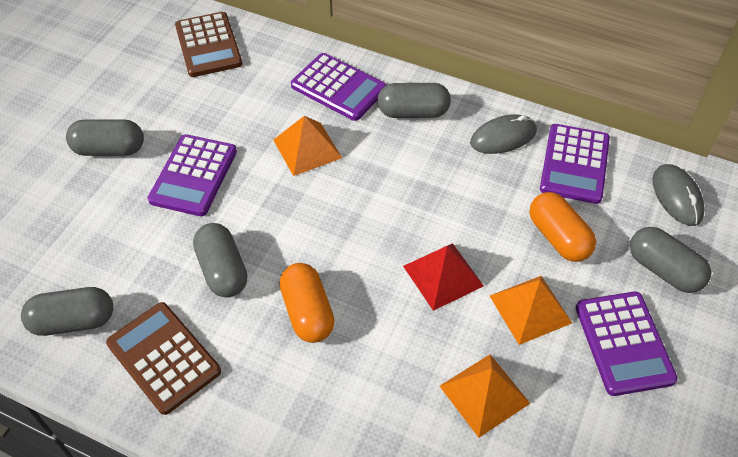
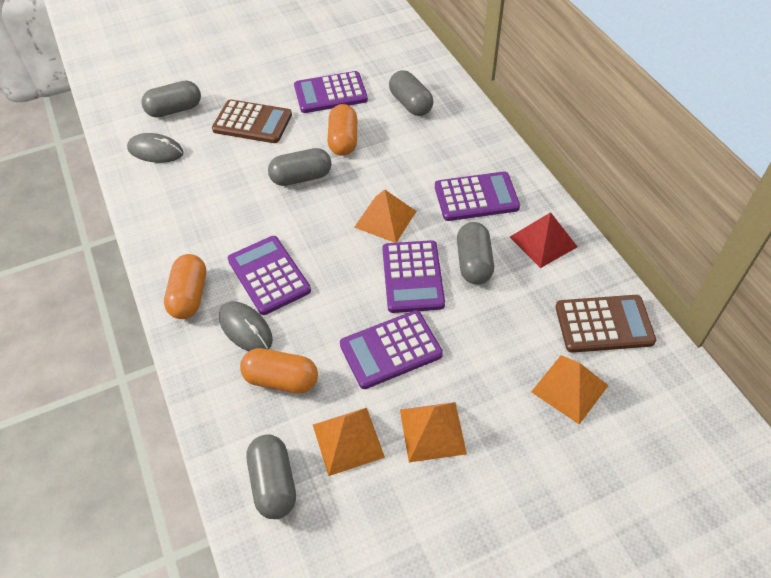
orange capsule: 2 -> 3
orange pyramid: 3 -> 4
purple calculator: 4 -> 5

